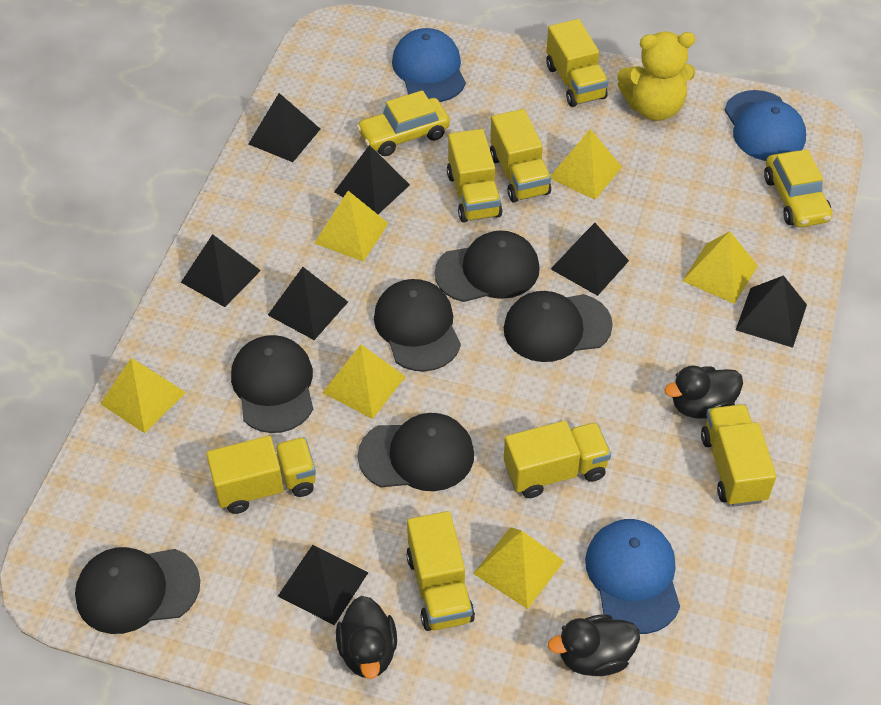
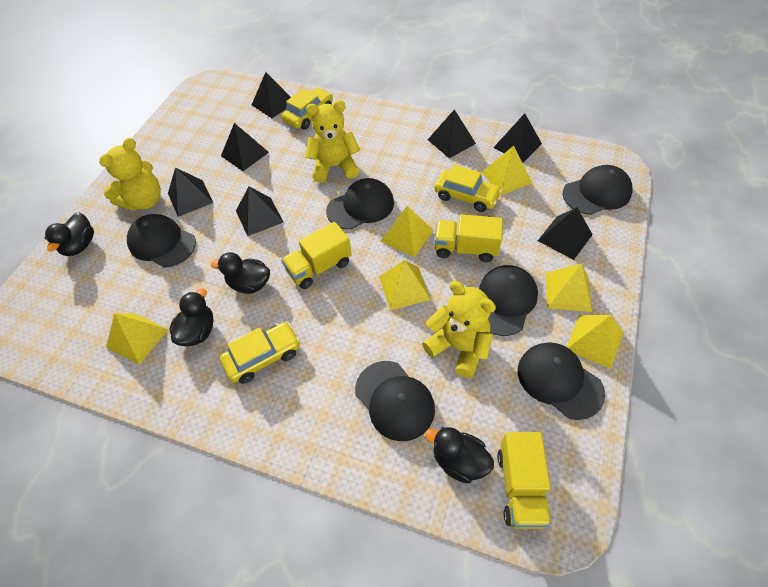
black duck: 3 -> 4
blue cap: 3 -> 0
yellow car: 2 -> 3
yellow teddy bear: 1 -> 3
yellow truck: 7 -> 3

